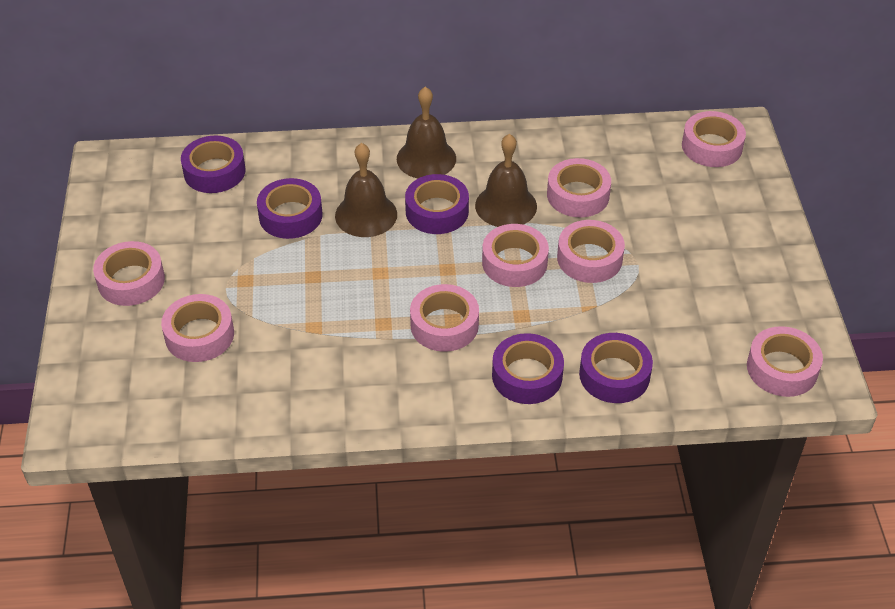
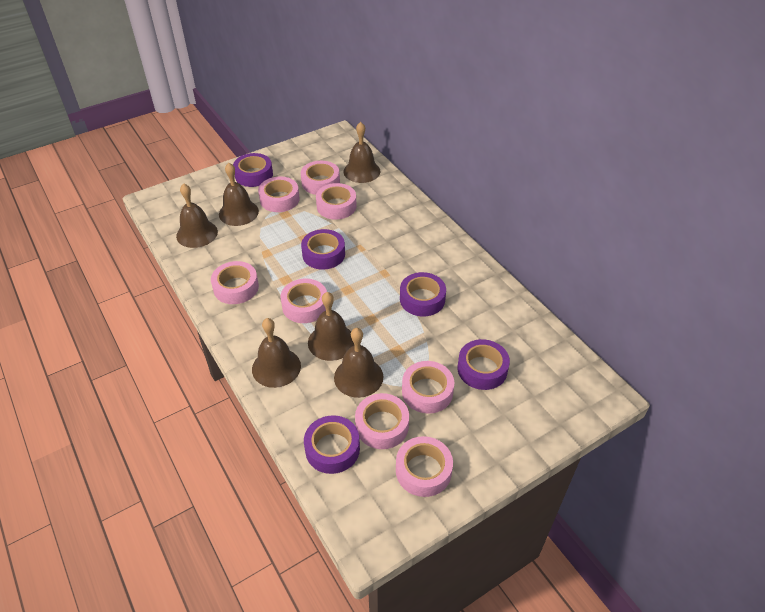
brown bell: 3 -> 6

